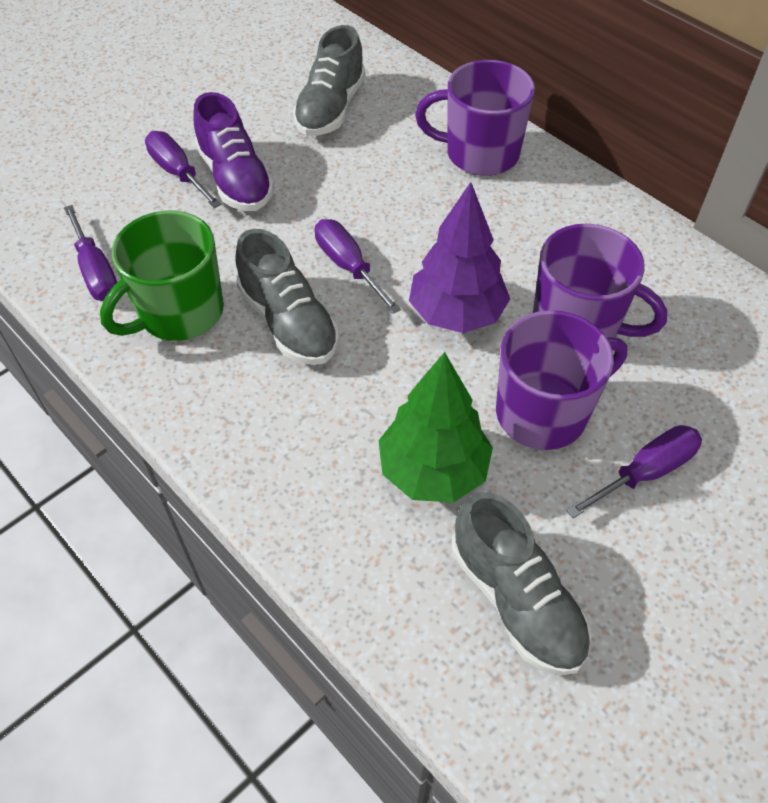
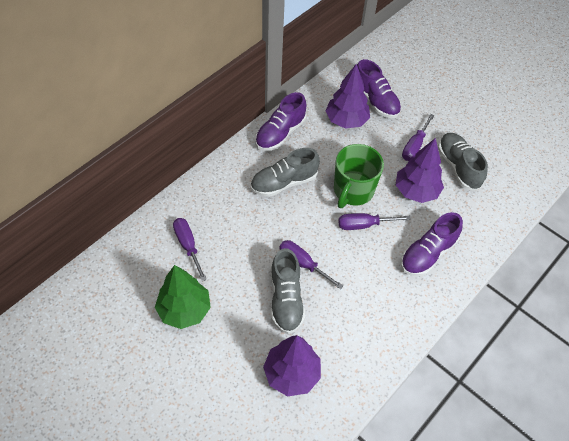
purple mug: 3 -> 0
purple shoe: 1 -> 3
purple tree: 1 -> 3

